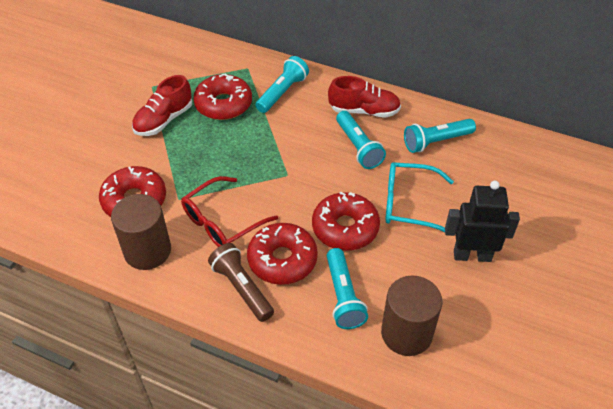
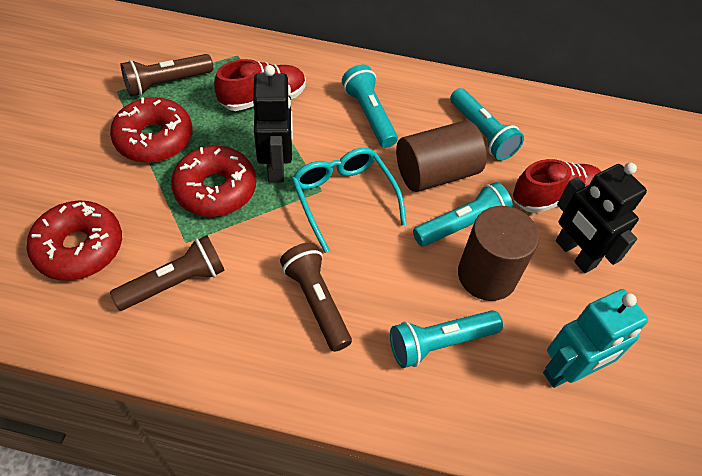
black robot: 1 -> 2
brown flashlight: 1 -> 3
red donut: 4 -> 3
red glasses: 1 -> 0
turquoise robot: 0 -> 1

